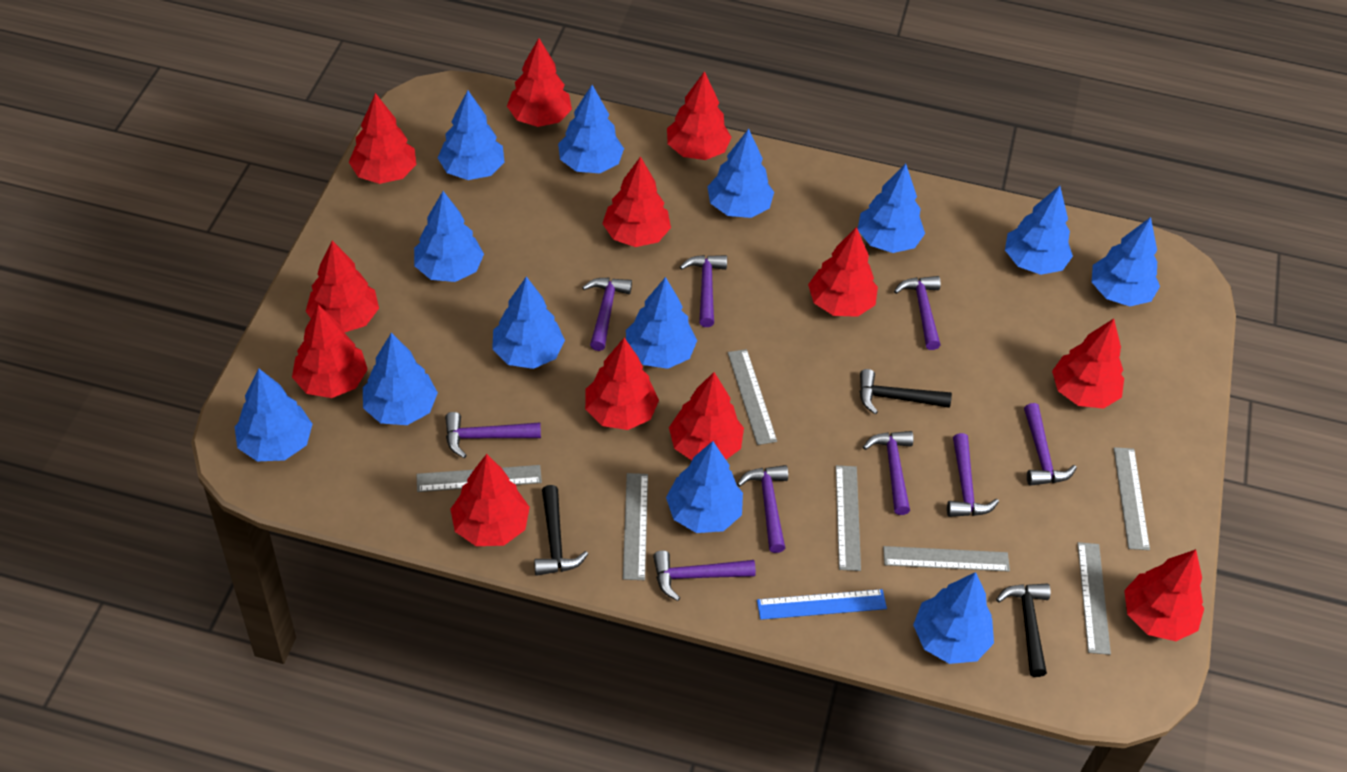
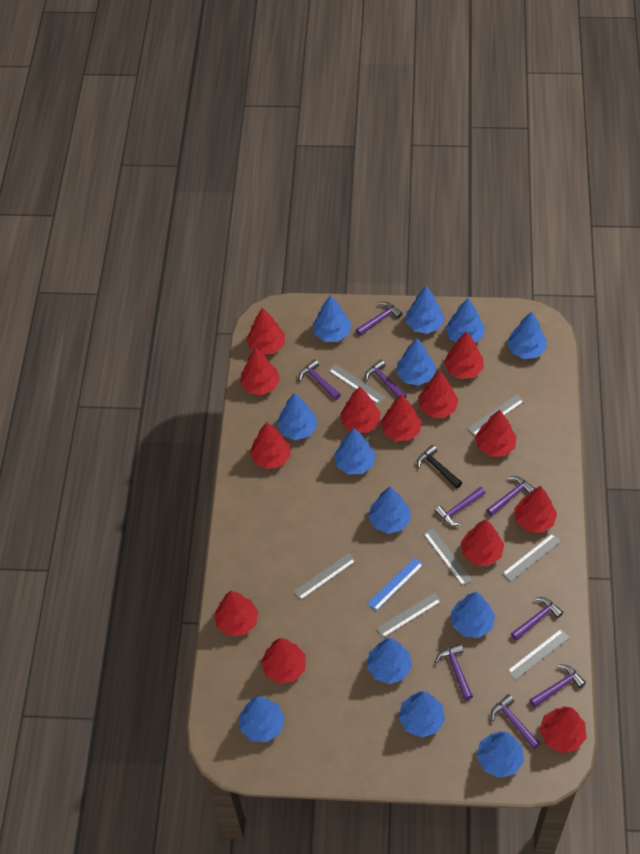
black hammer: 3 -> 1
red tree: 12 -> 13

